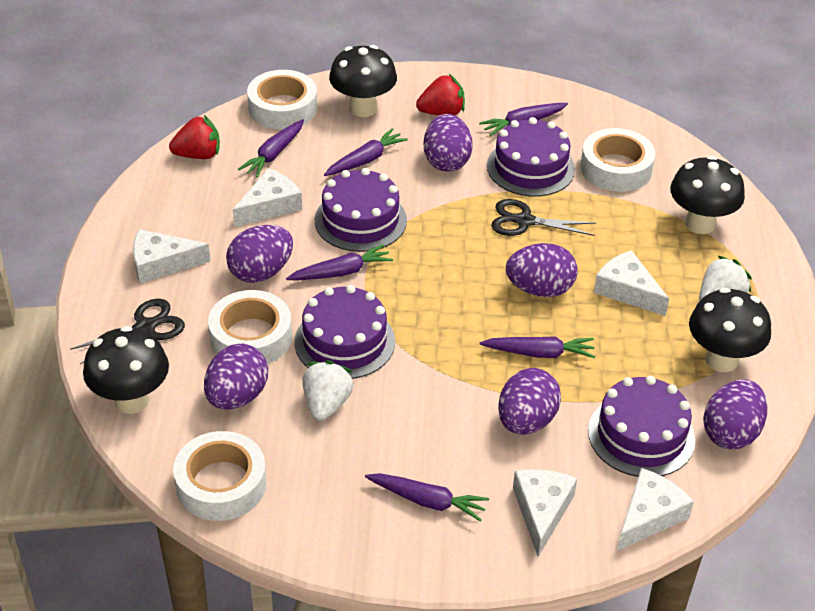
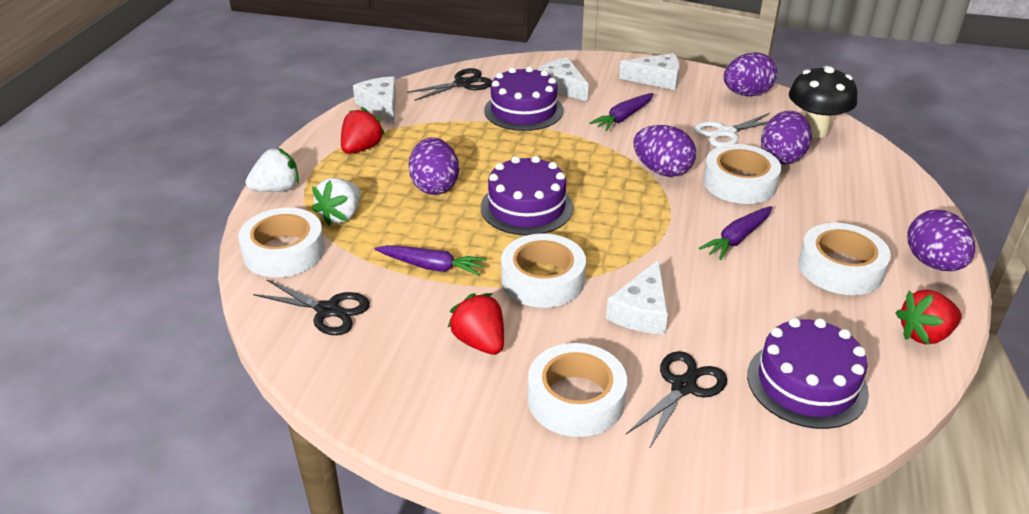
black mushroom: 4 -> 1
black scissors: 2 -> 3
purple cake: 4 -> 3
purple carrot: 6 -> 3
purple egg: 6 -> 5
red strawberry: 2 -> 3
white cheese: 5 -> 4
white scissors: 0 -> 1
white tape: 4 -> 5

